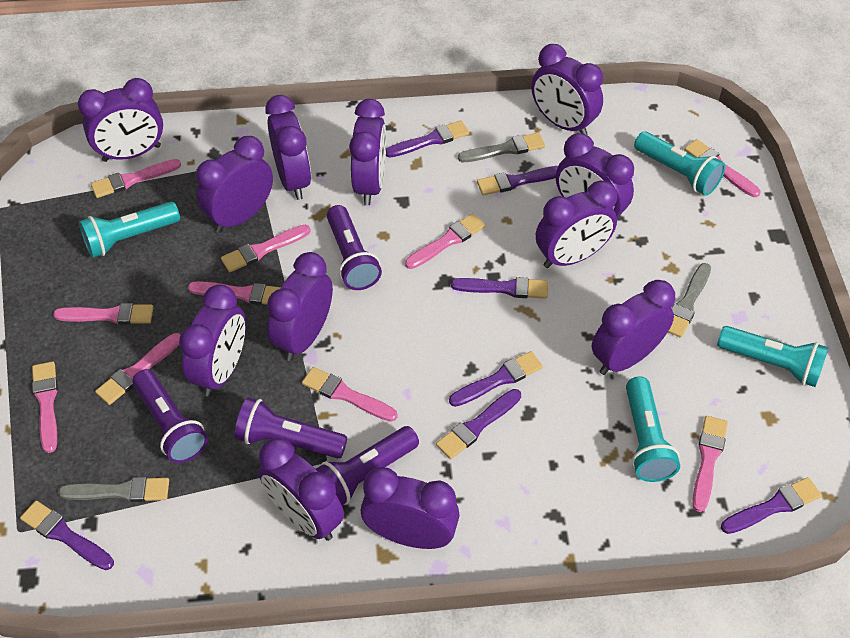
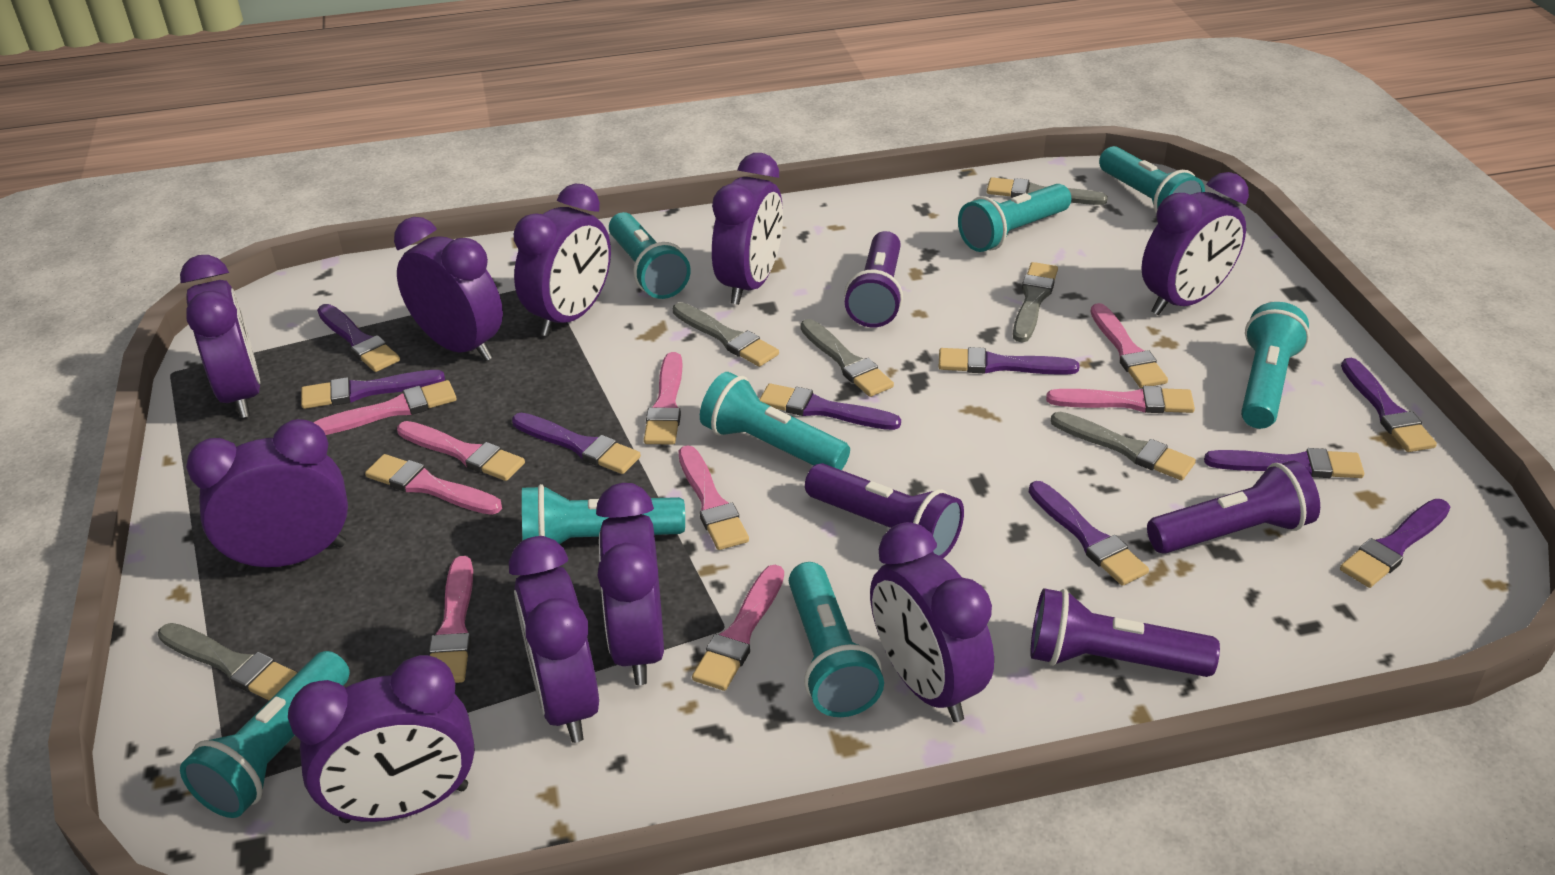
grey brush: 3 -> 6
pink brush: 10 -> 9
purple brush: 7 -> 9
purple clock: 12 -> 10
turquoise flashlight: 4 -> 8

